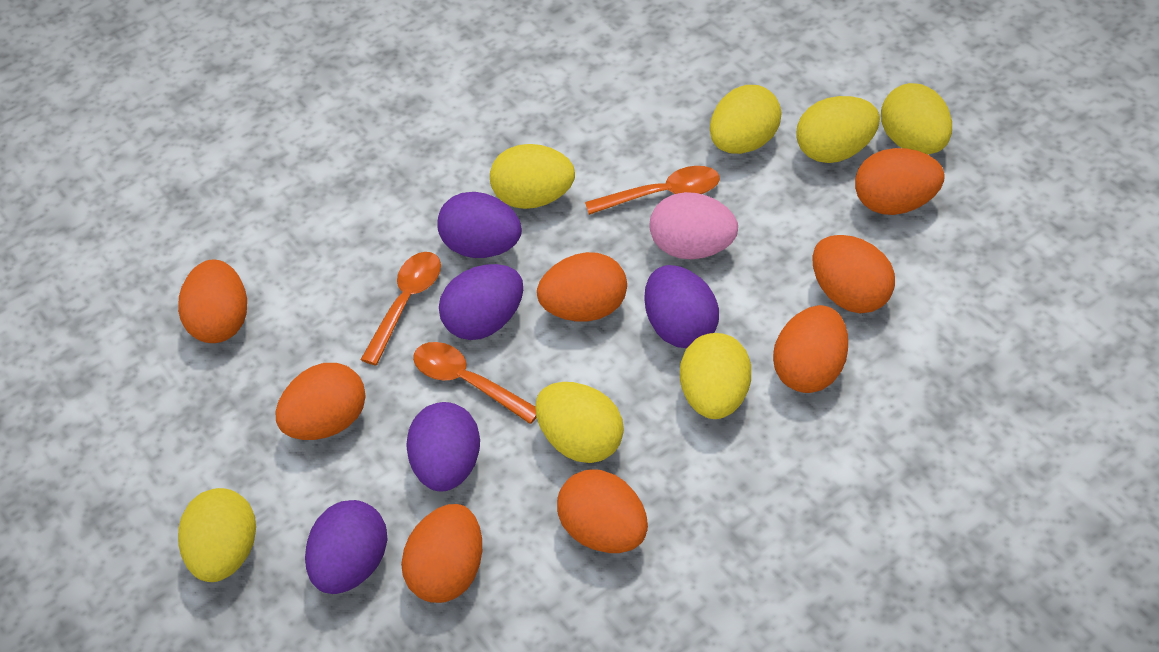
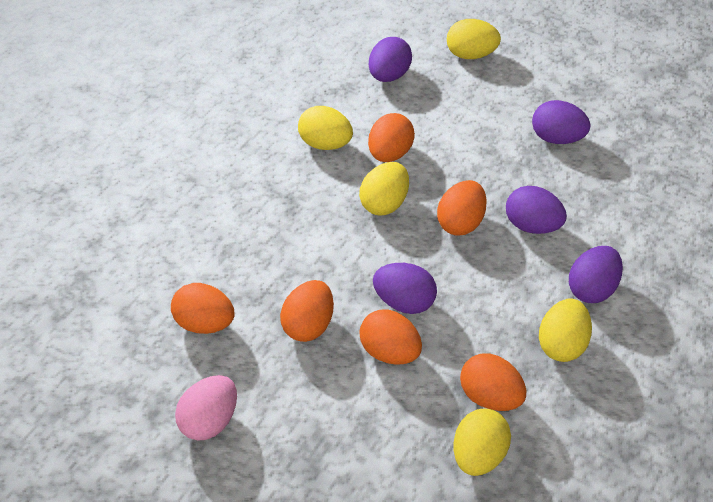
orange egg: 8 -> 6
orange spoon: 3 -> 0
yellow egg: 7 -> 5

